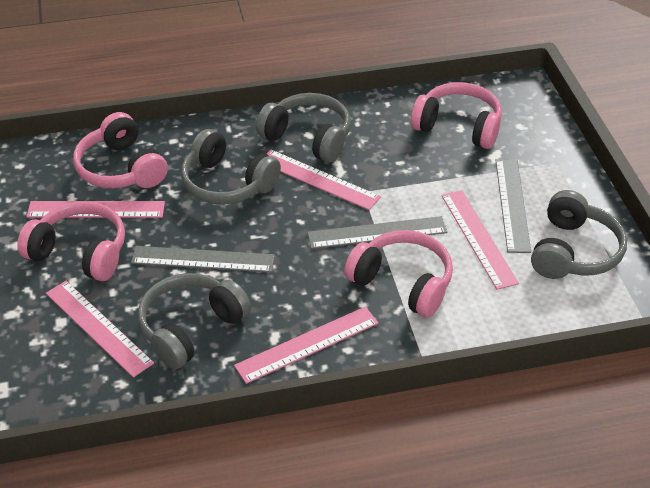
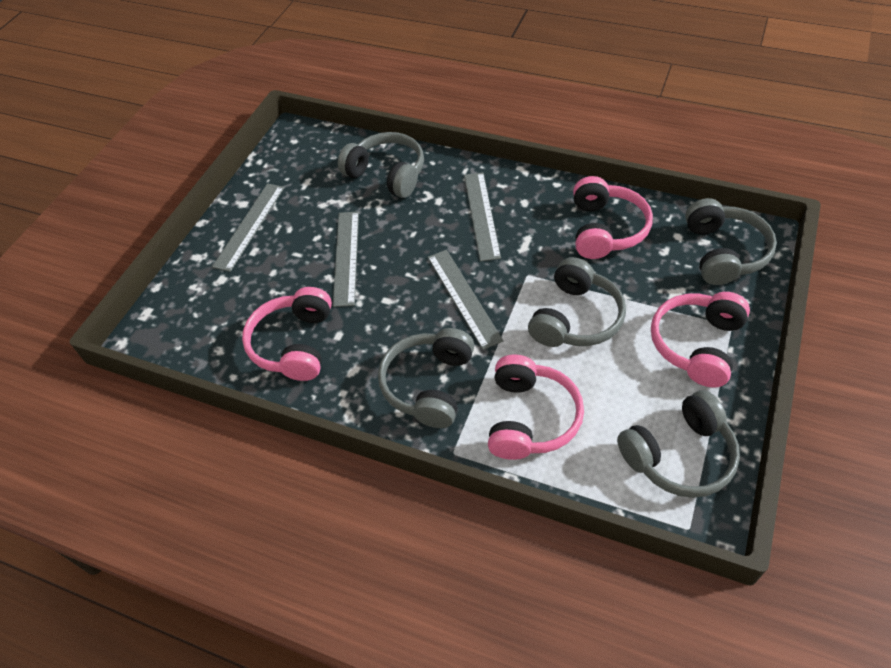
grey headphones: 4 -> 5
grey ruler: 3 -> 4
pink ruler: 5 -> 0

